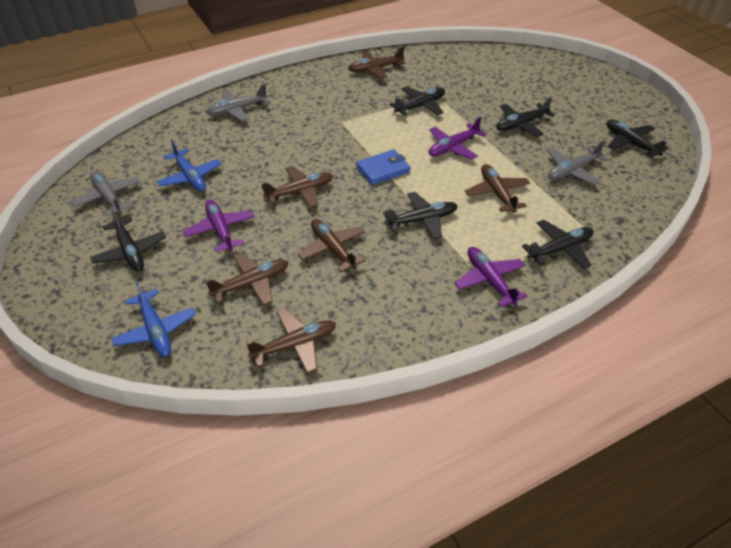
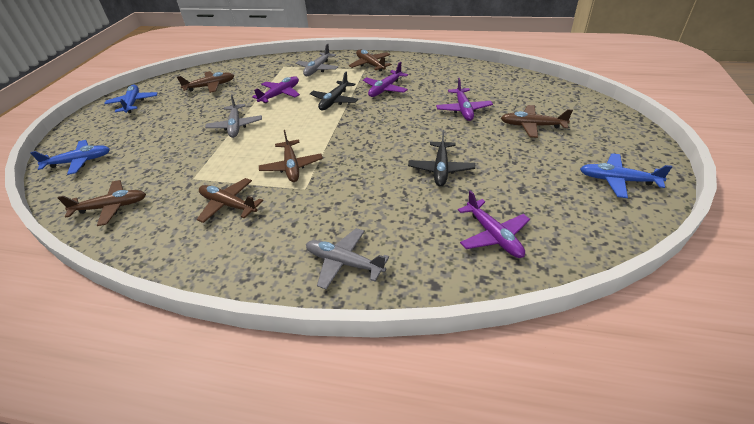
black plane: 6 -> 2
blue plane: 2 -> 3
blue wallet: 1 -> 0
purple plane: 3 -> 4

